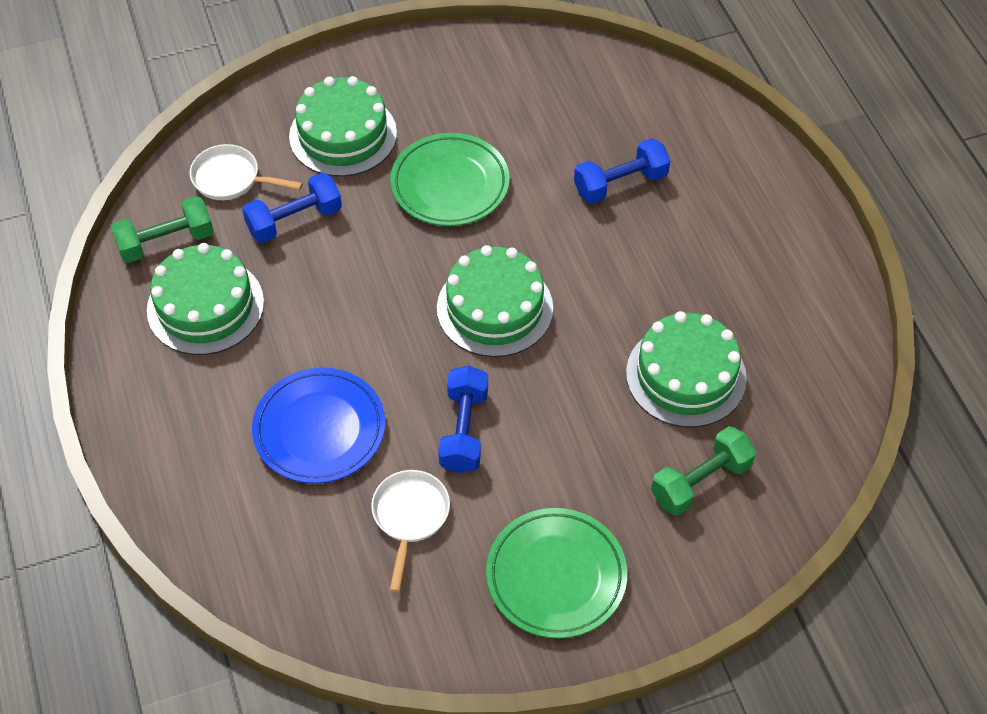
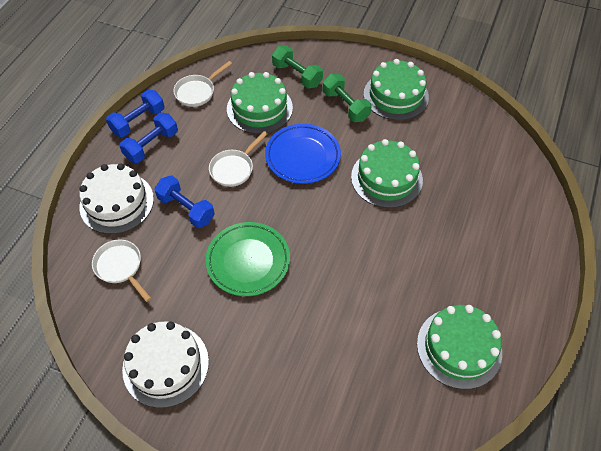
green plate: 2 -> 1
white cake: 0 -> 2
white pan: 2 -> 3

